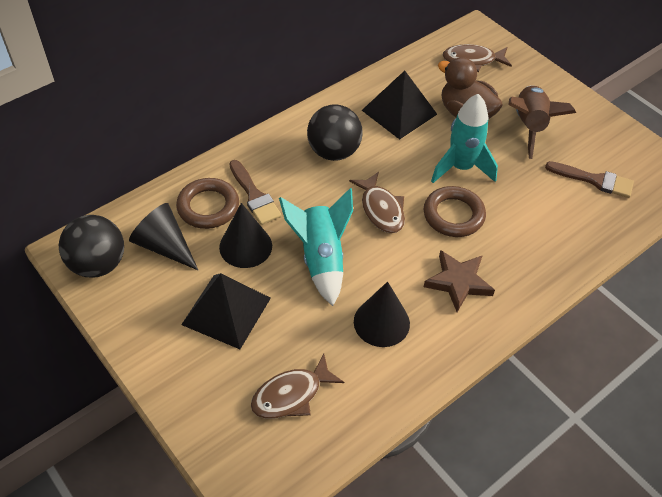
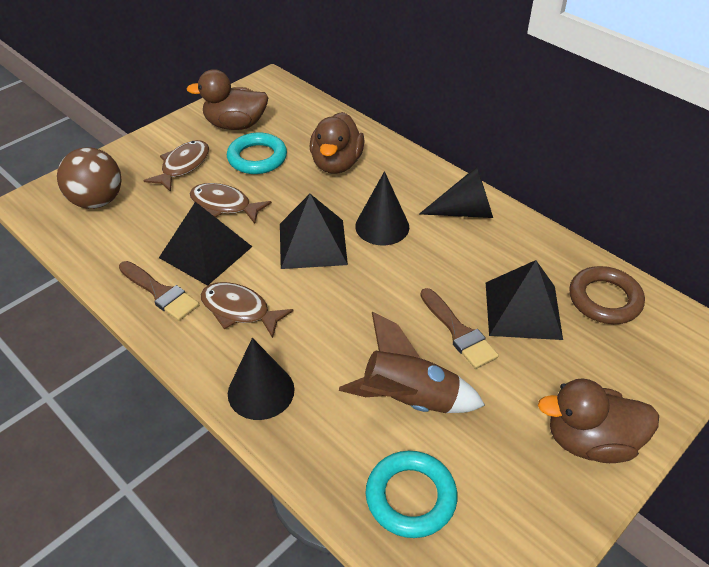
black ball: 2 -> 0
black pyramid: 2 -> 3
brown ball: 0 -> 1
brown duck: 1 -> 3
brown ring: 2 -> 1
brown star: 1 -> 0
turquoise ring: 0 -> 2
turquoise rocket: 2 -> 0

